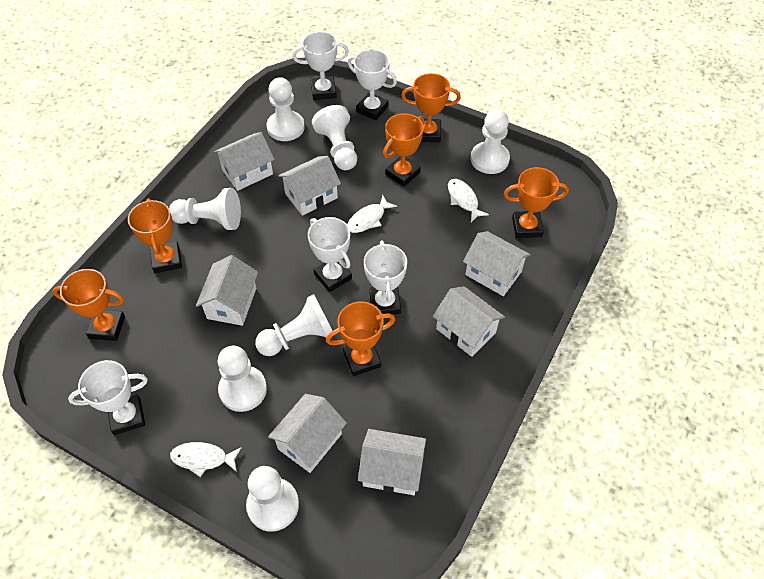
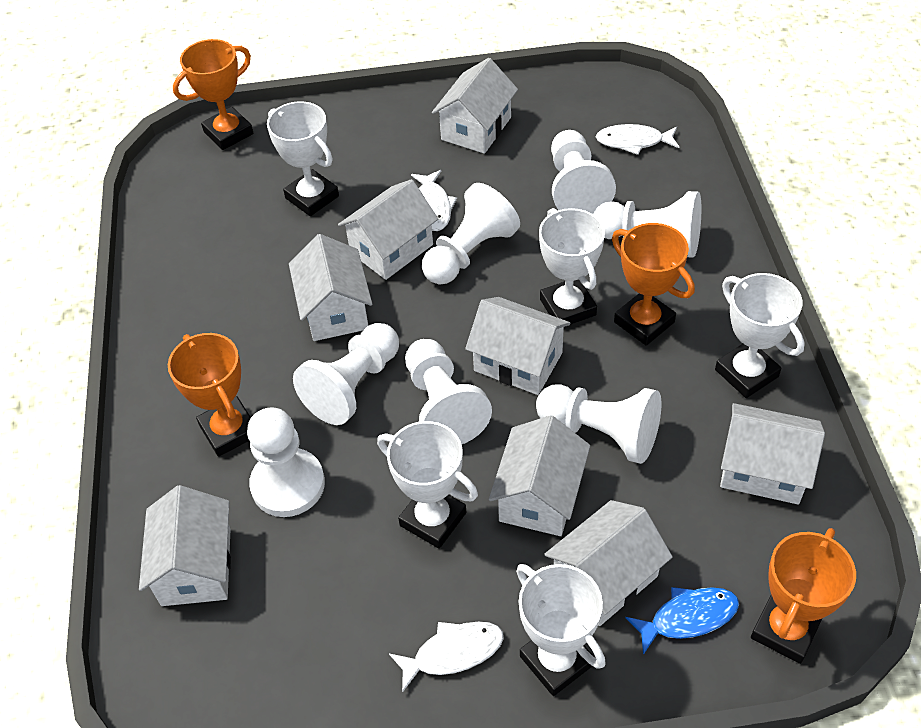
blue fish: 0 -> 1
orange trophy: 6 -> 4
white house: 7 -> 8

